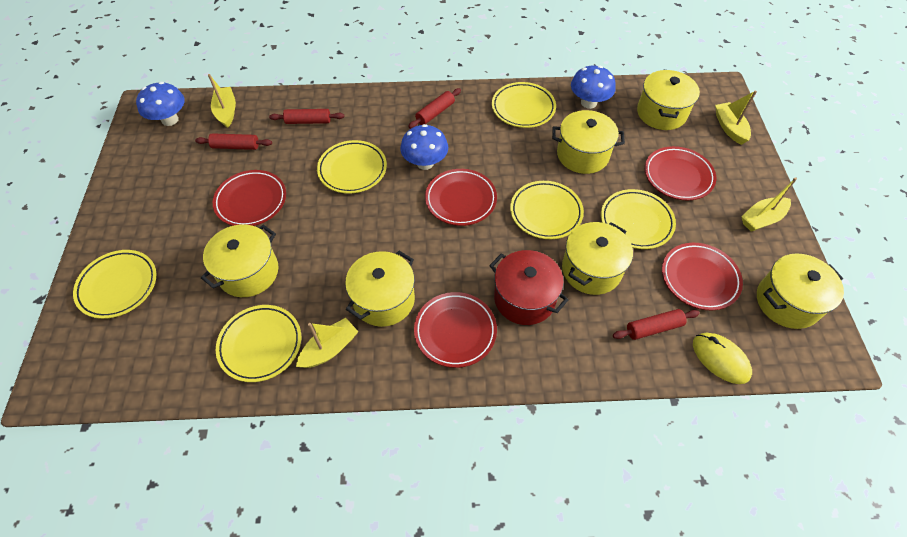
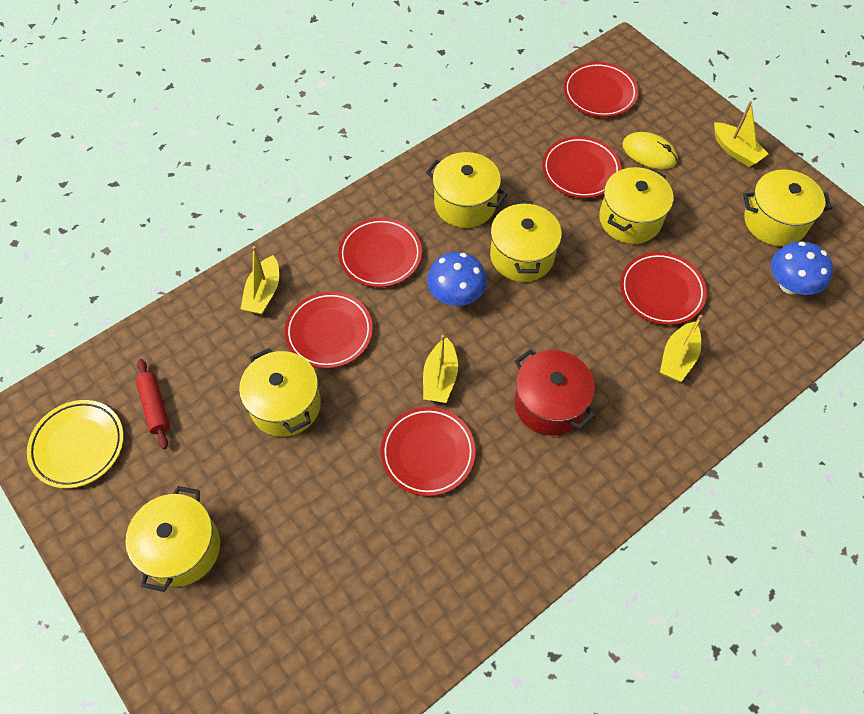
blue mushroom: 3 -> 2
red plate: 5 -> 6
red rolling pin: 4 -> 1
yellow plate: 6 -> 1

